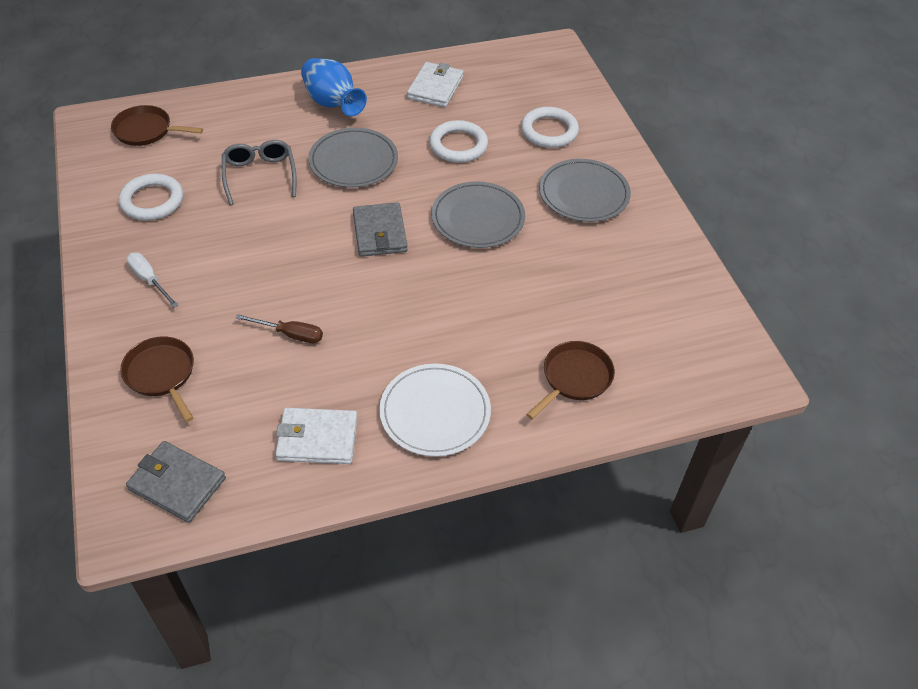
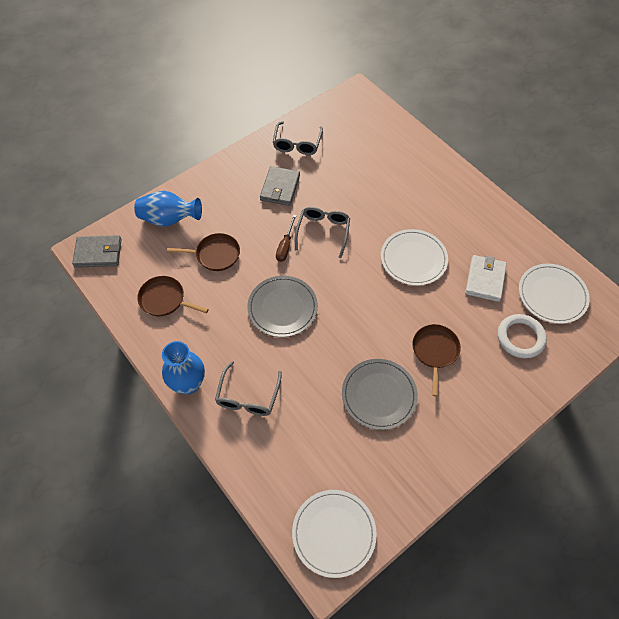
blue vase: 1 -> 2
grey glasses: 1 -> 3
grey plate: 3 -> 2
white plate: 1 -> 3
white ring: 3 -> 1
white screwdriver: 1 -> 0
white wallet: 2 -> 1

